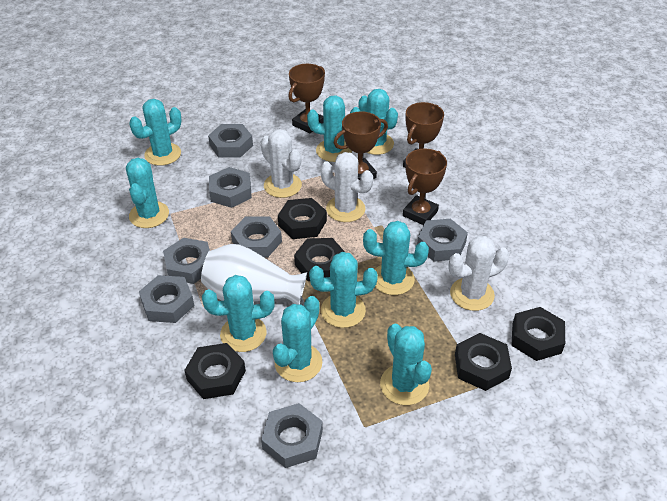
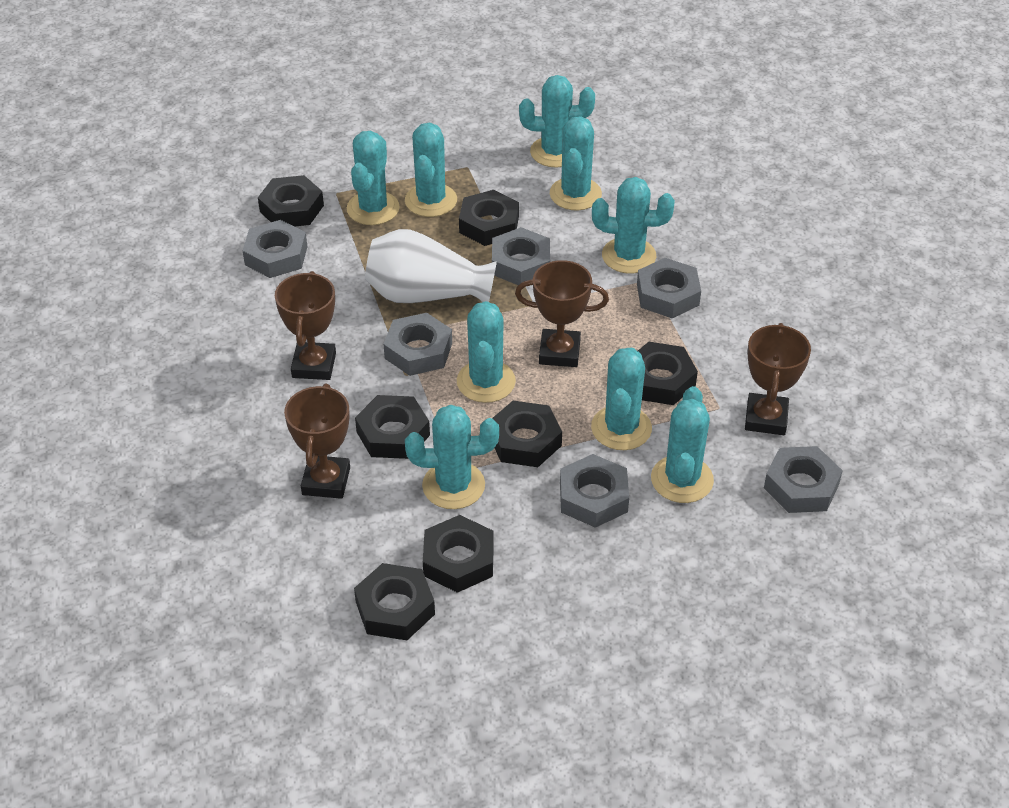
black nut: 5 -> 7
grey nut: 7 -> 6
white cactus: 3 -> 0

